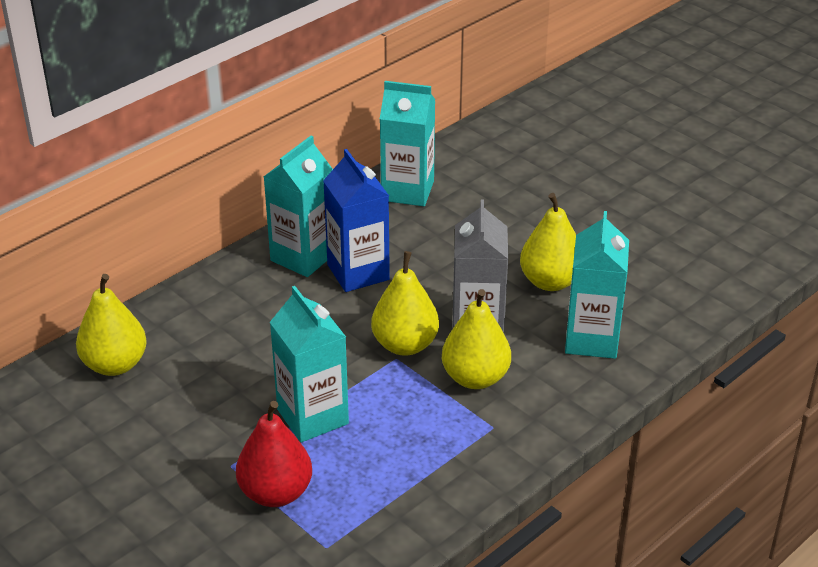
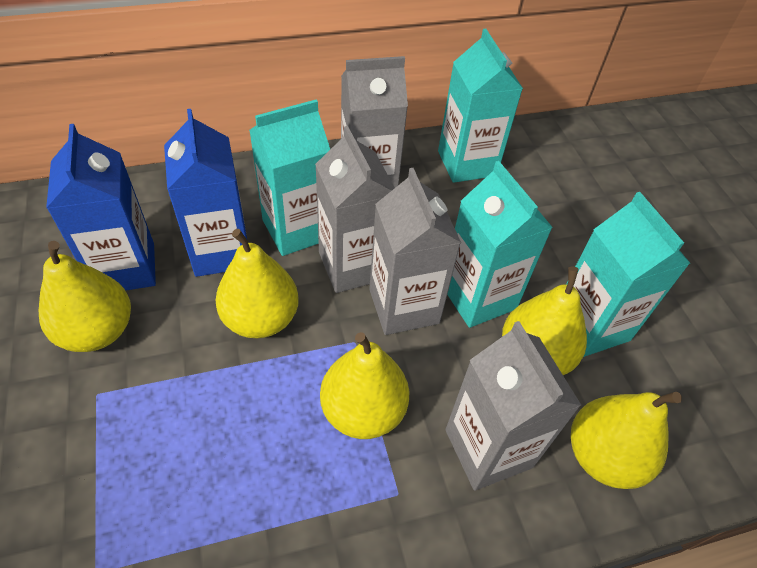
blue carton: 1 -> 2
grey carton: 1 -> 4
red pear: 1 -> 0
yellow pear: 4 -> 5

